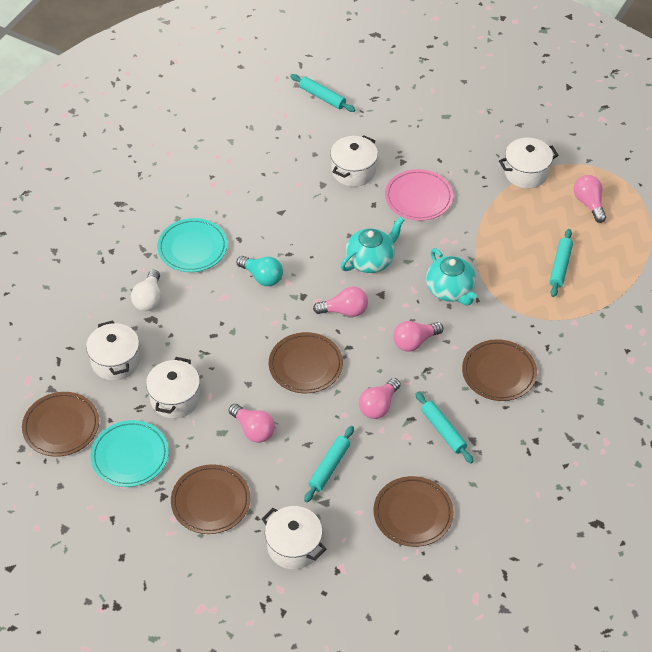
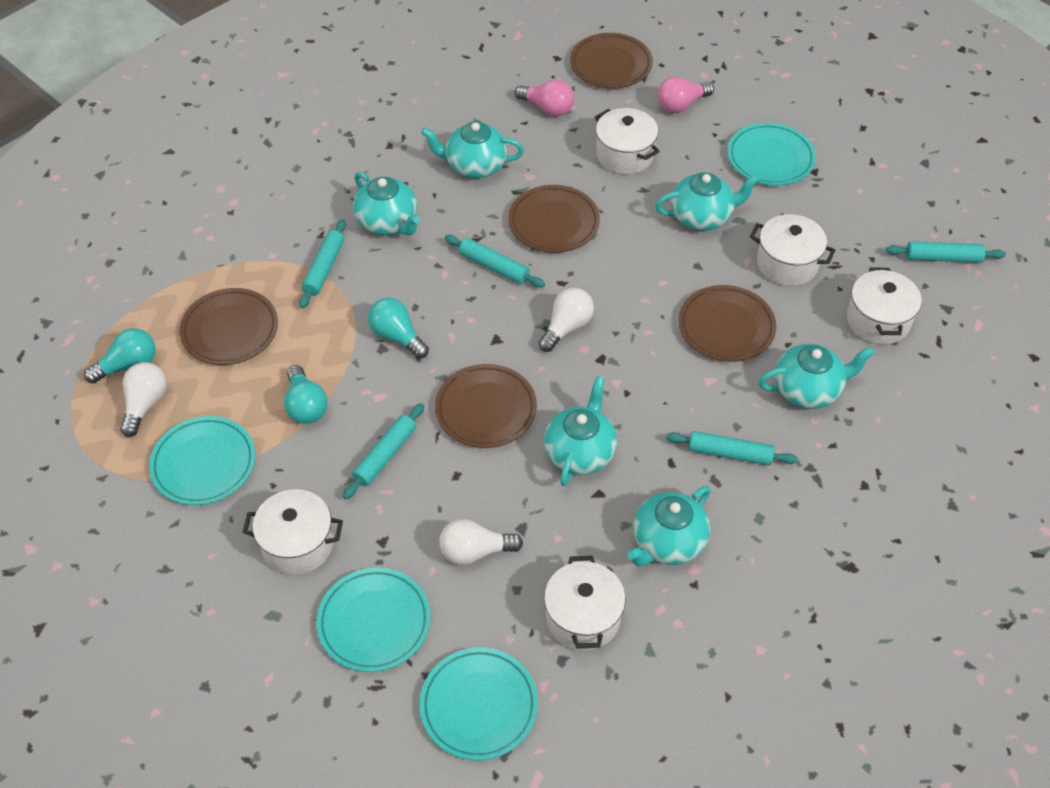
pink light bulb: 5 -> 2
pink plate: 1 -> 0
turquoise light bulb: 1 -> 3
turquoise plate: 2 -> 4
turquoise rolling pin: 4 -> 5
turquoise teapot: 2 -> 6
white light bulb: 1 -> 3

